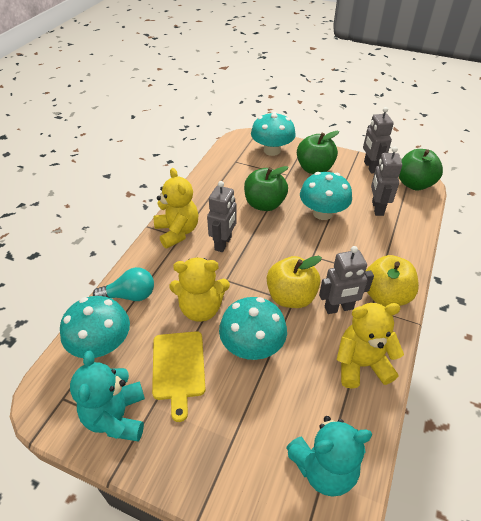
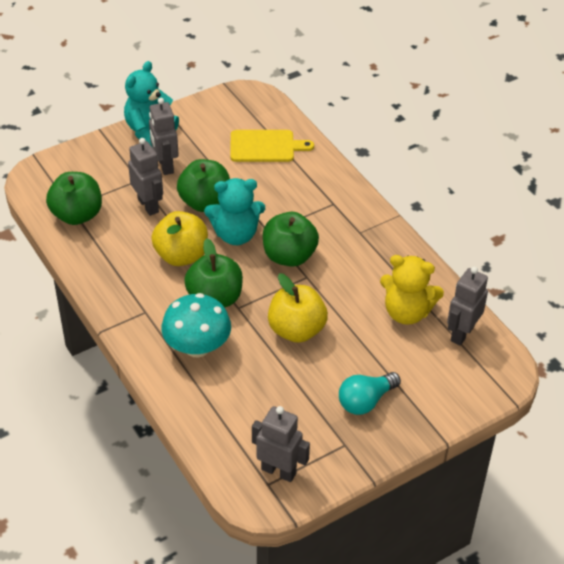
green apple: 3 -> 4
turquoise mushroom: 4 -> 1
yellow teddy bear: 3 -> 1

